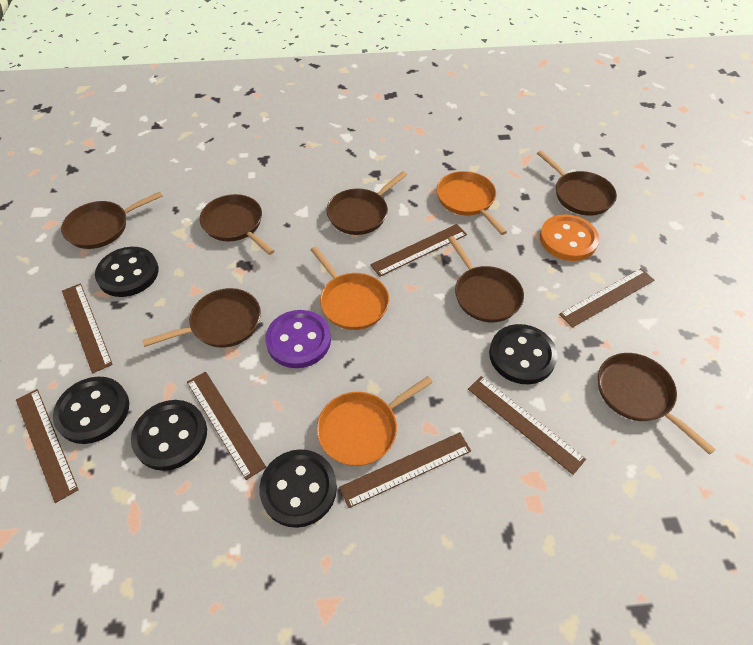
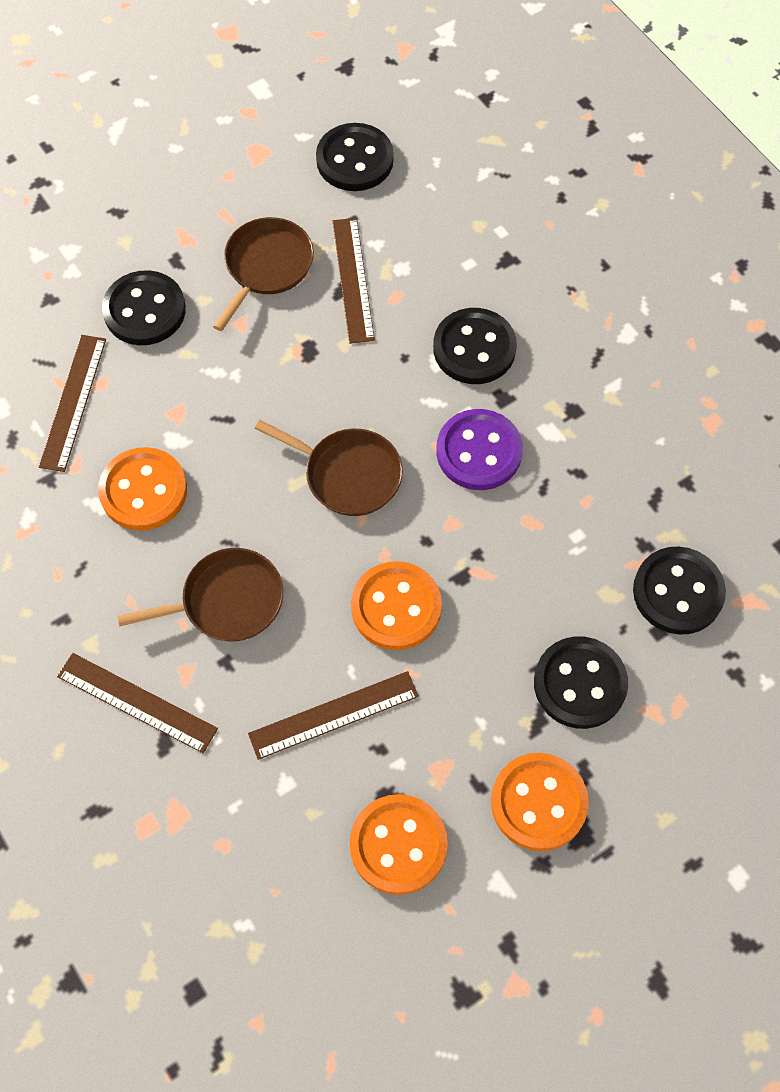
brown pan: 7 -> 3
brown ruler: 7 -> 4
orange button: 1 -> 4
orange pan: 3 -> 0

